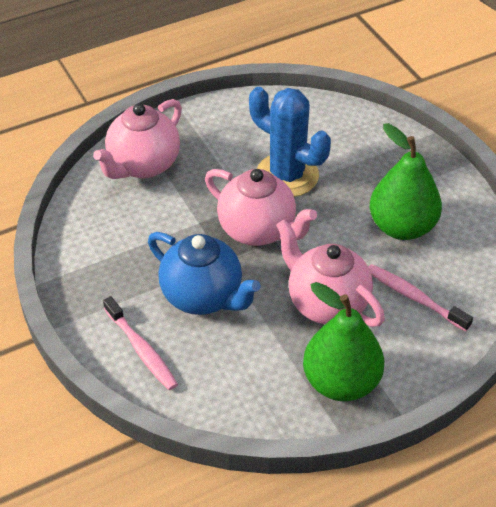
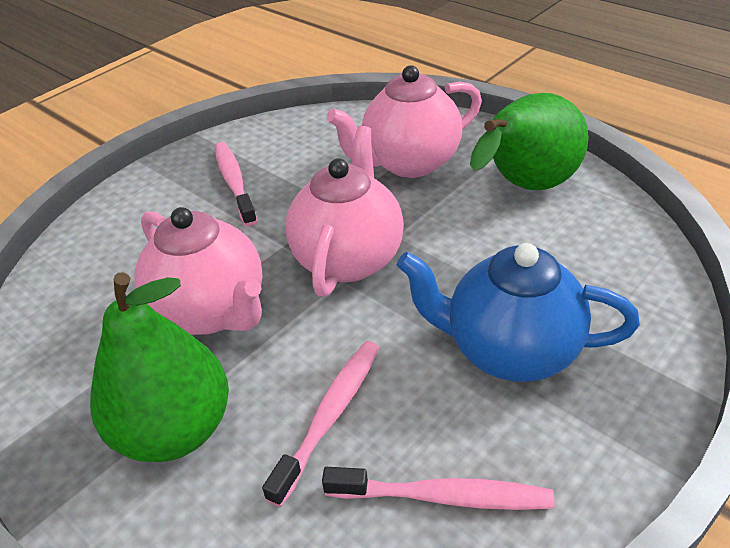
blue cactus: 1 -> 0
pink toothbrush: 2 -> 3

